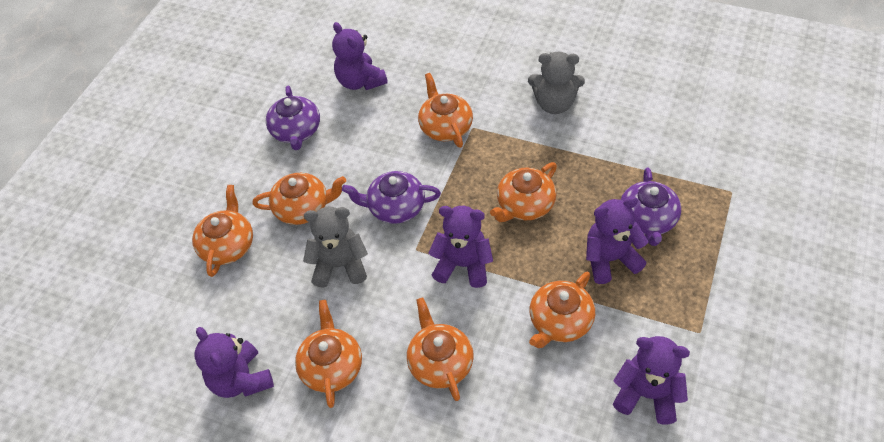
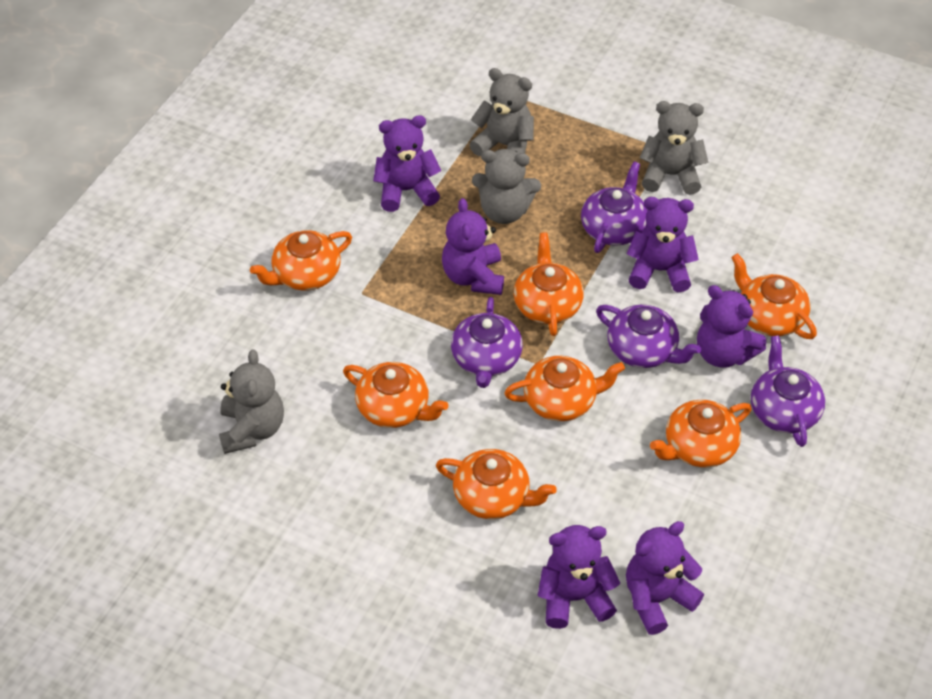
grey teddy bear: 2 -> 4
purple teapot: 3 -> 4
purple teddy bear: 5 -> 6

